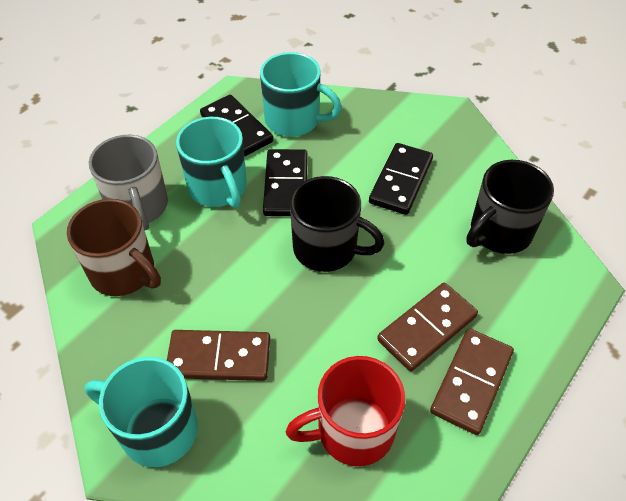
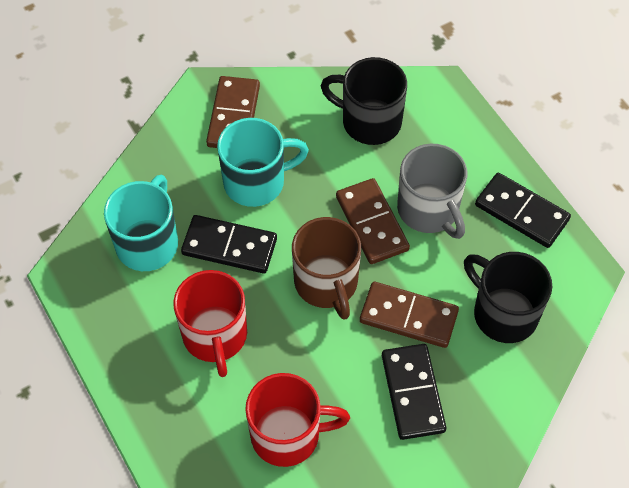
red mug: 1 -> 2
turquoise mug: 3 -> 2

